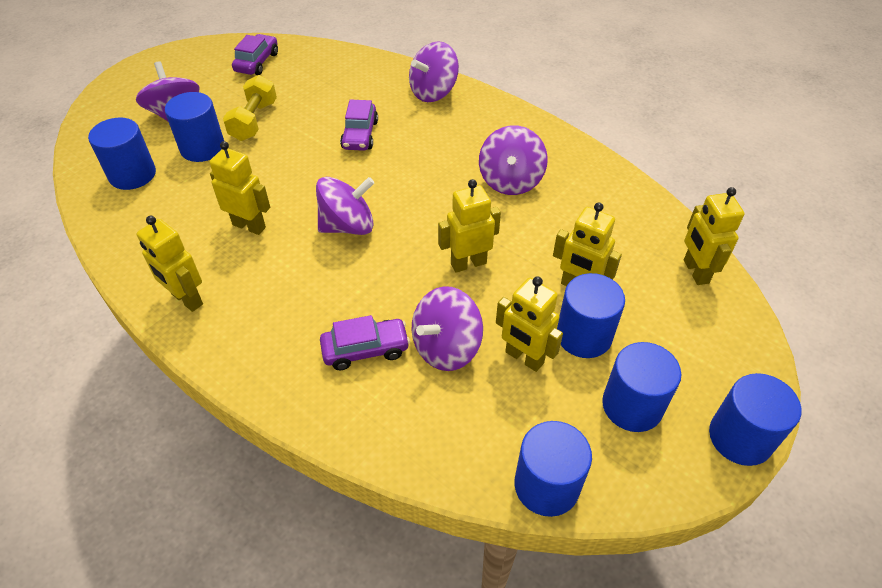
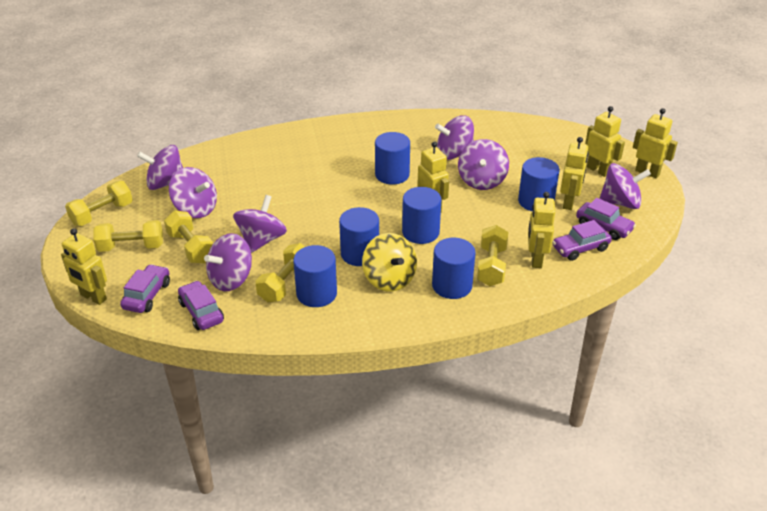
purple car: 3 -> 4
purple spinning top: 5 -> 7
yellow dumbbell: 1 -> 5
yellow spinning top: 0 -> 1

